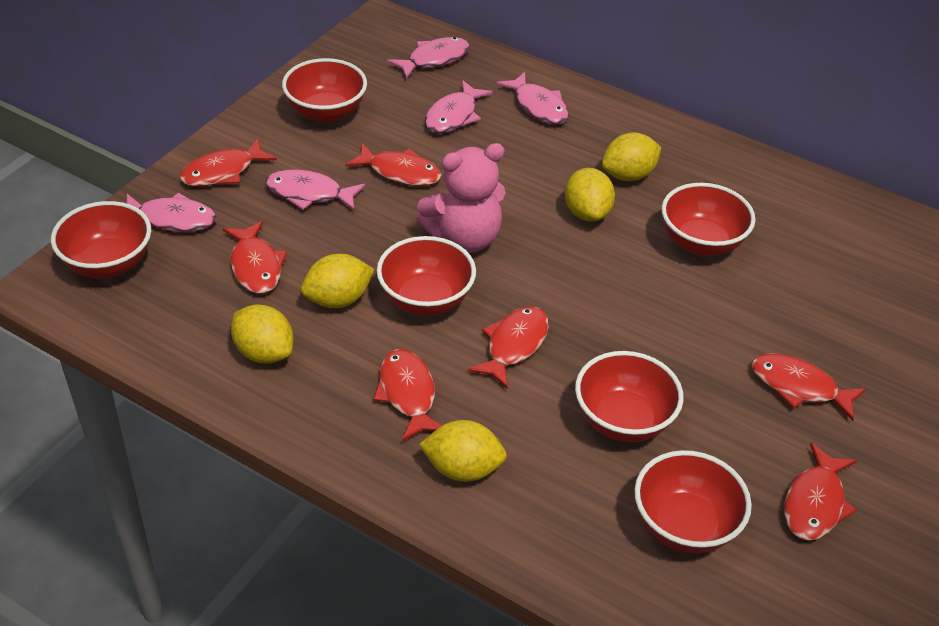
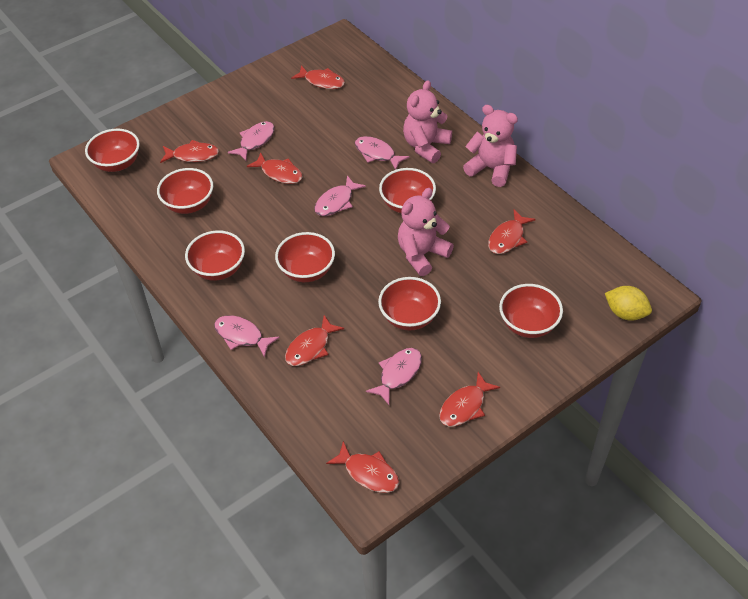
pink teddy bear: 1 -> 3
red bowl: 6 -> 7
yellow lemon: 5 -> 1

